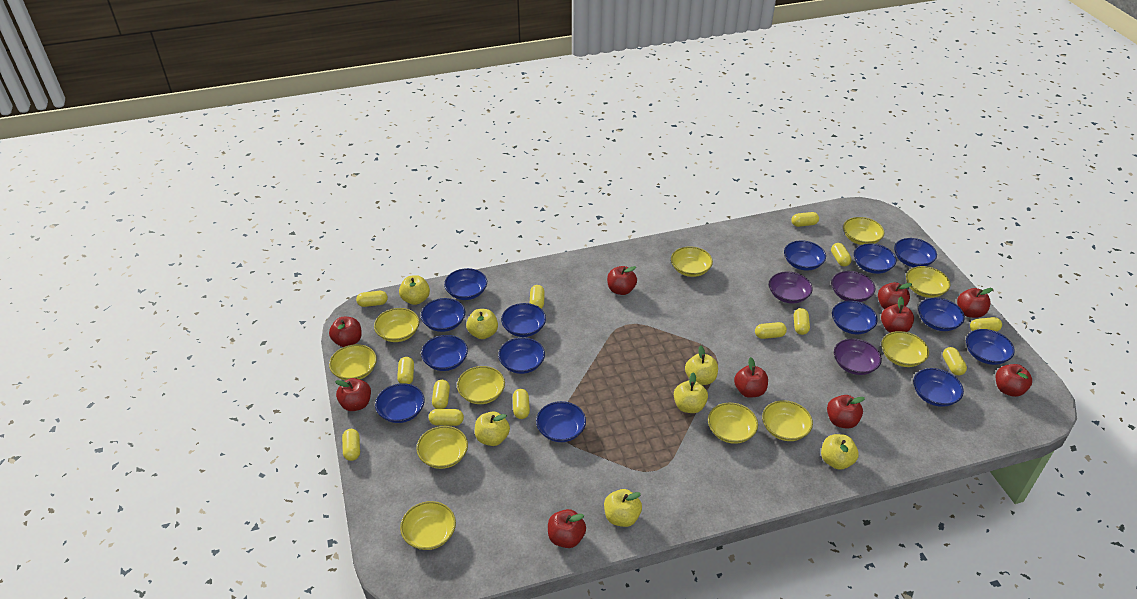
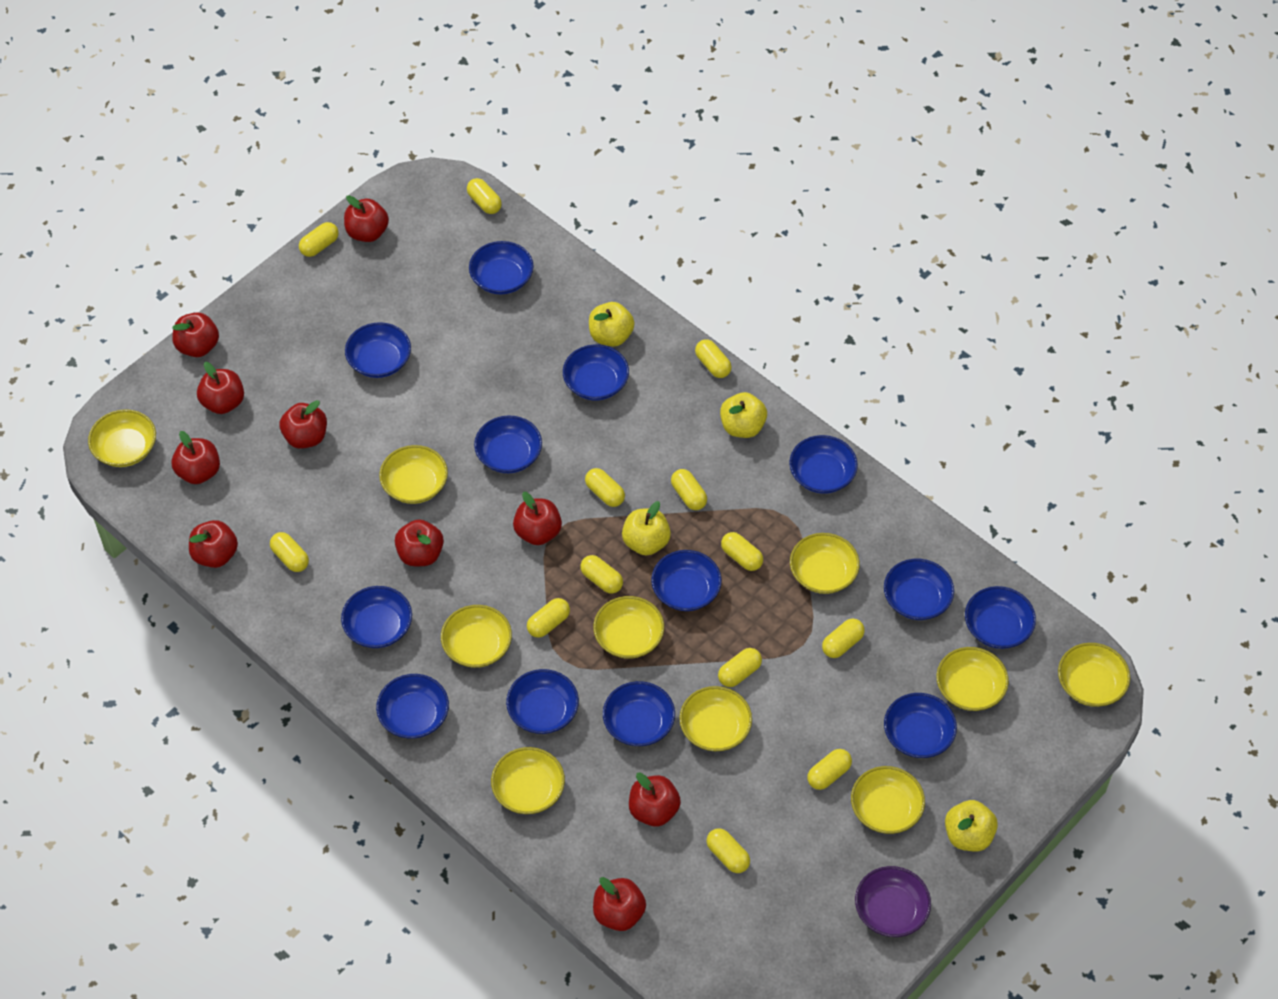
blue bowl: 14 -> 13
purple bowl: 3 -> 1
yellow apple: 7 -> 4
yellow bowl: 11 -> 10

